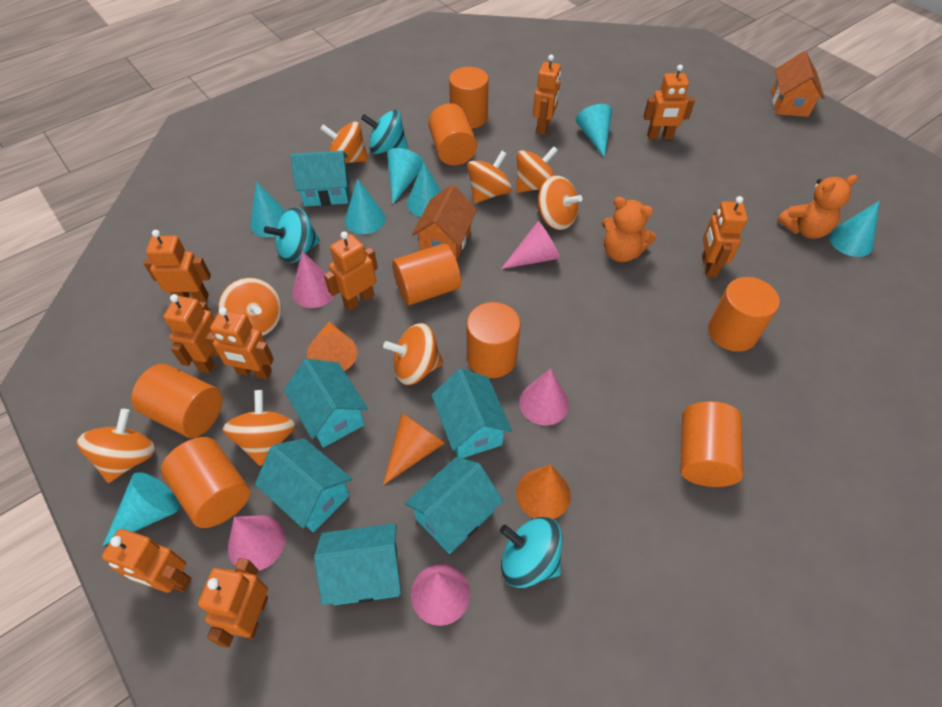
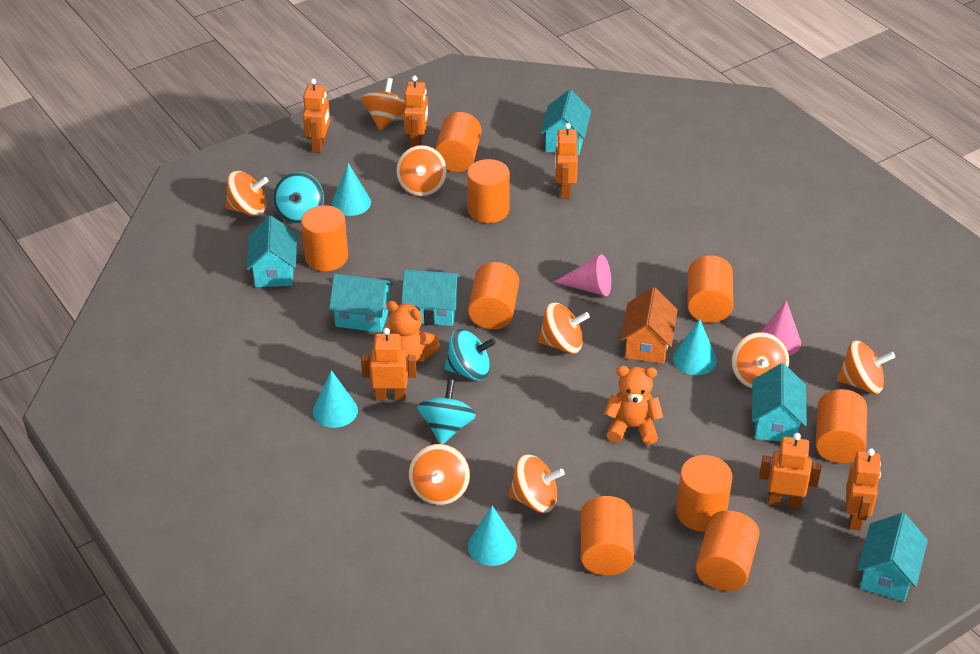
orange cone: 3 -> 0
orange cylinder: 8 -> 9
orange house: 2 -> 1
orange robot: 9 -> 6
pink cone: 5 -> 2
turquoise cone: 7 -> 4

